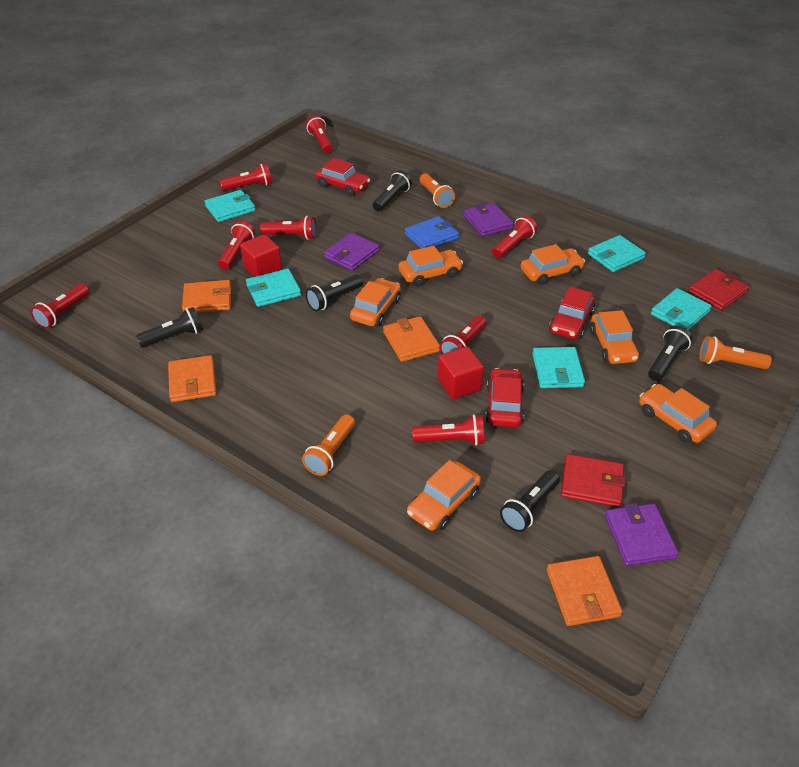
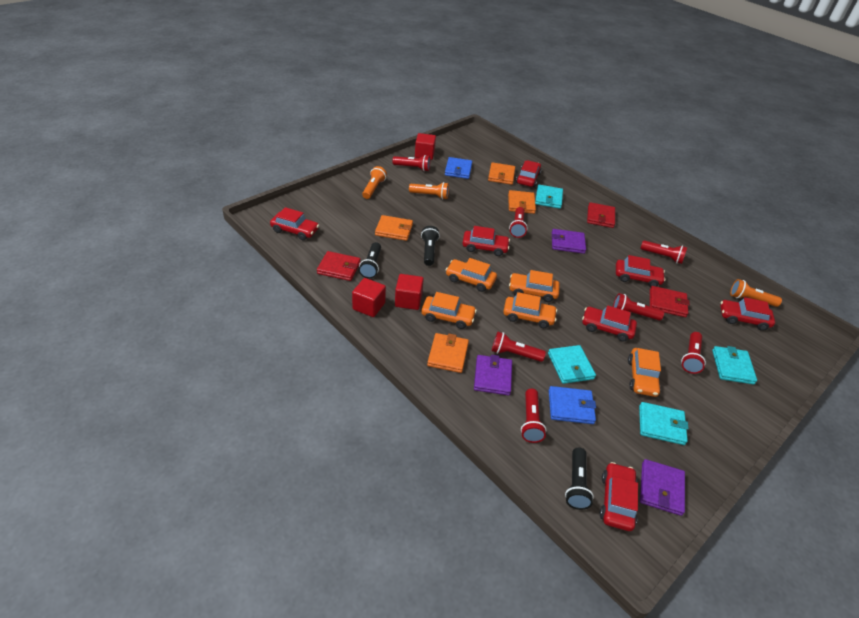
black flashlight: 5 -> 3
blue wallet: 1 -> 2
orange car: 6 -> 5
red car: 3 -> 7
red cube: 2 -> 3
red flashlight: 8 -> 7
red wallet: 2 -> 3
turquoise wallet: 5 -> 4

